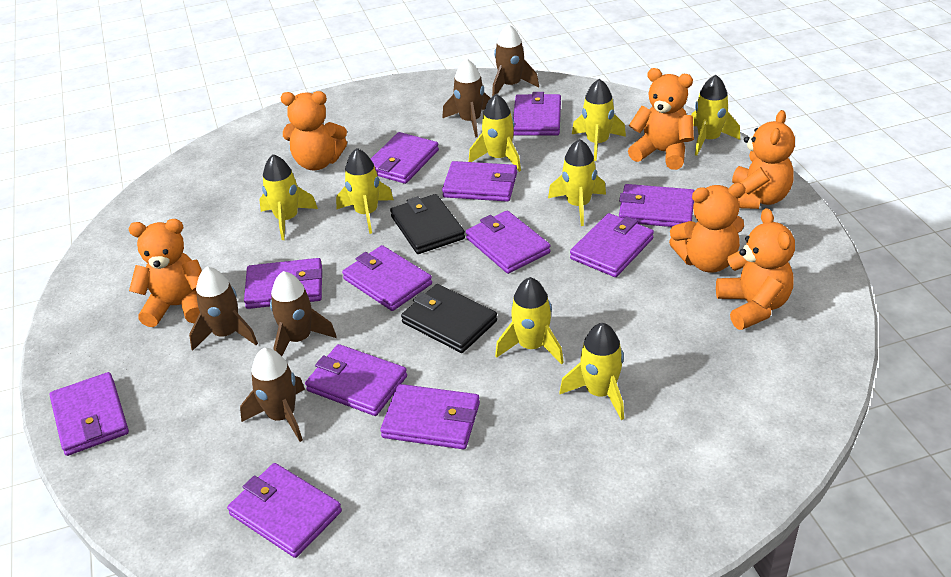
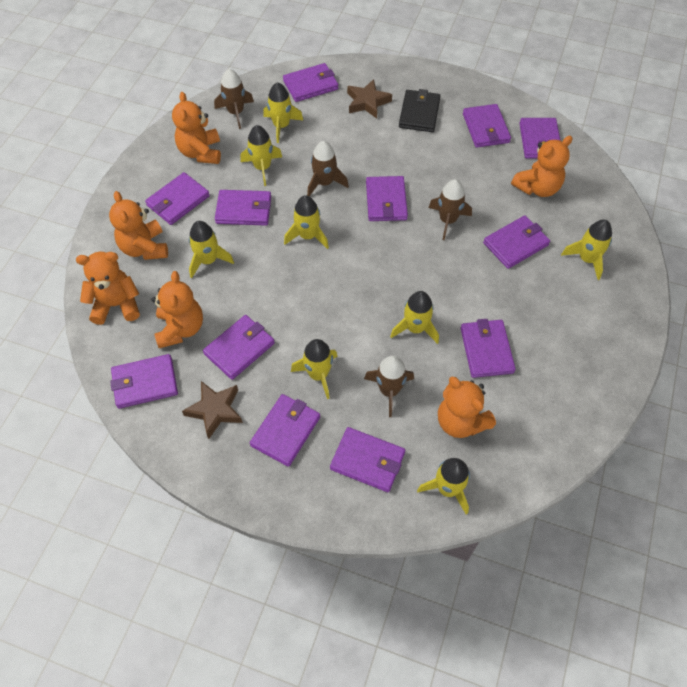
black wallet: 2 -> 1
brown rocket: 5 -> 4
brown star: 0 -> 2

